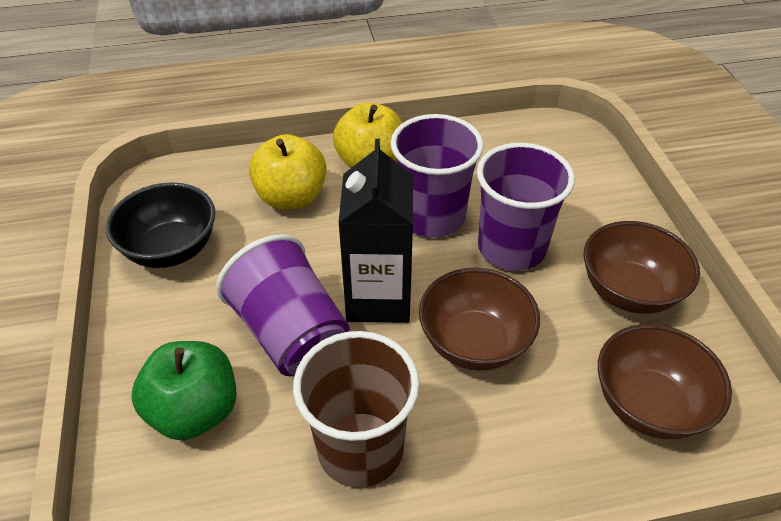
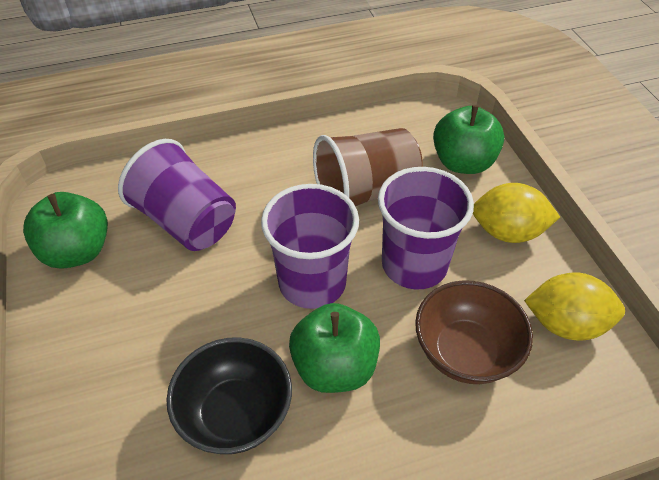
black carton: 1 -> 0
brown bowl: 3 -> 1
green apple: 1 -> 3
yellow apple: 2 -> 0
yellow lemon: 0 -> 2

